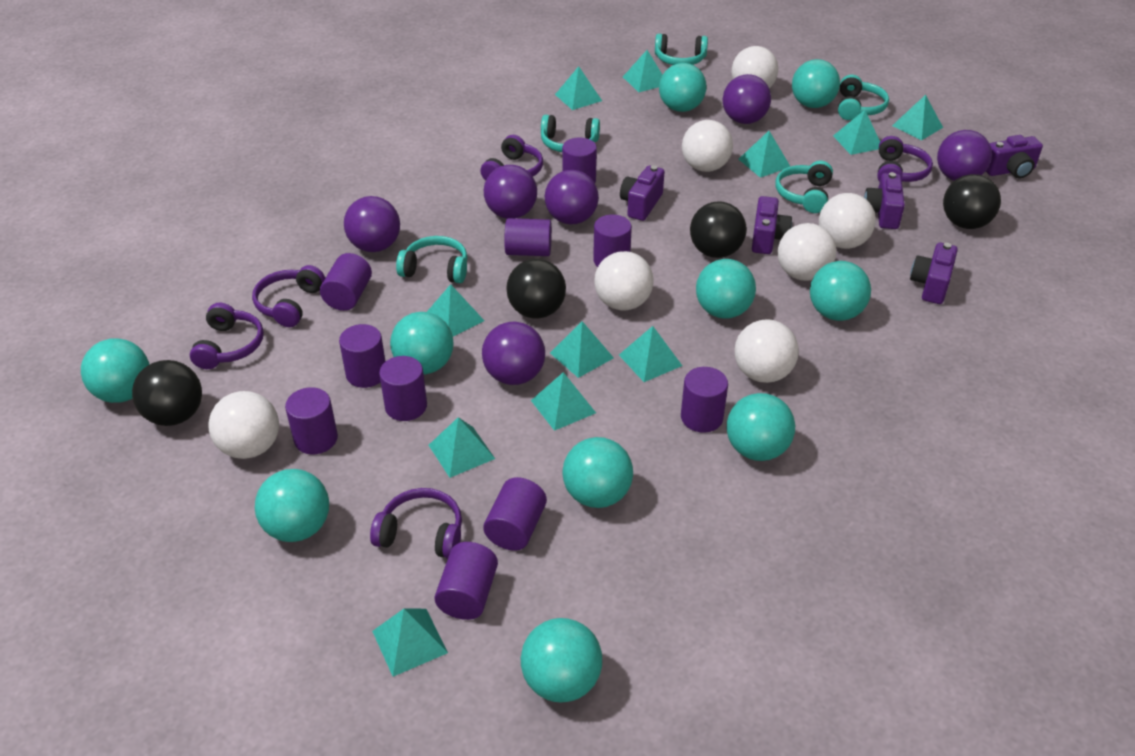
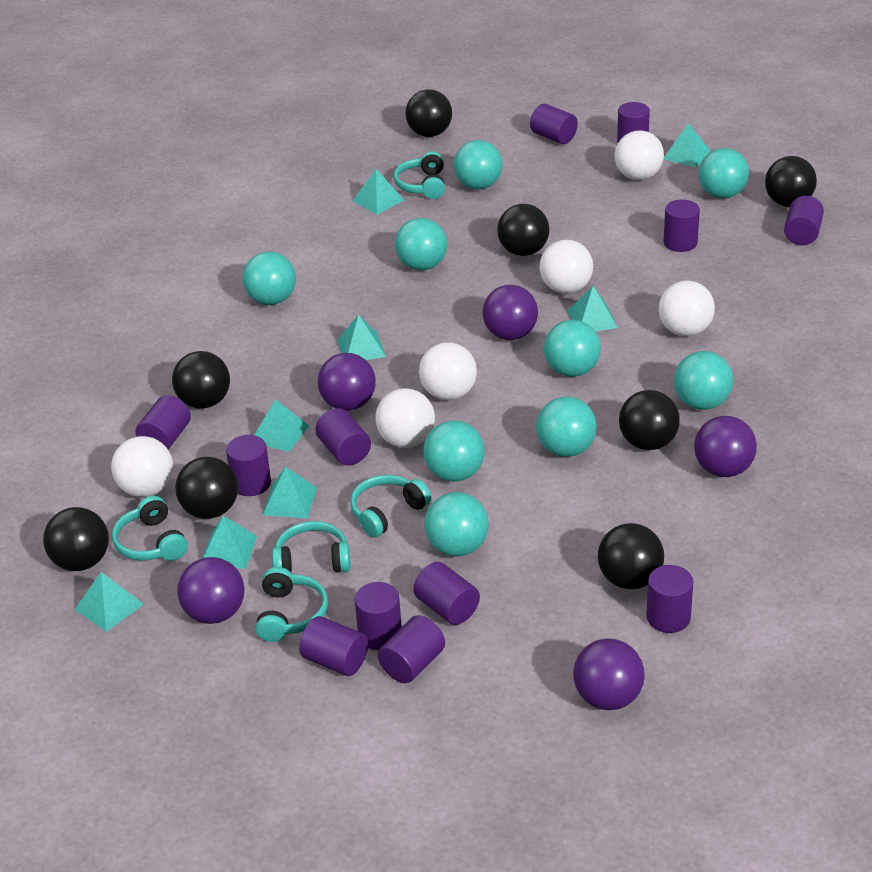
black ball: 4 -> 8
purple ball: 6 -> 5
purple camera: 5 -> 0
purple cylinder: 10 -> 12
purple headphones: 5 -> 0
turquoise ball: 10 -> 9
turquoise pyramid: 11 -> 8
white ball: 7 -> 6

